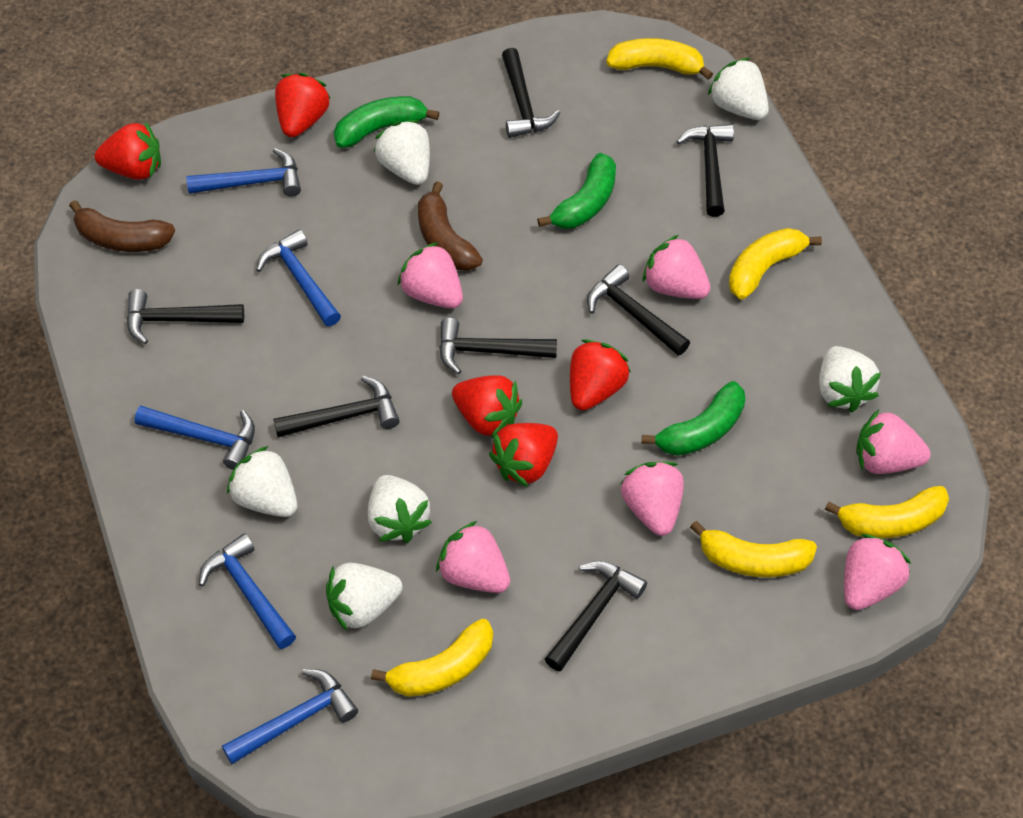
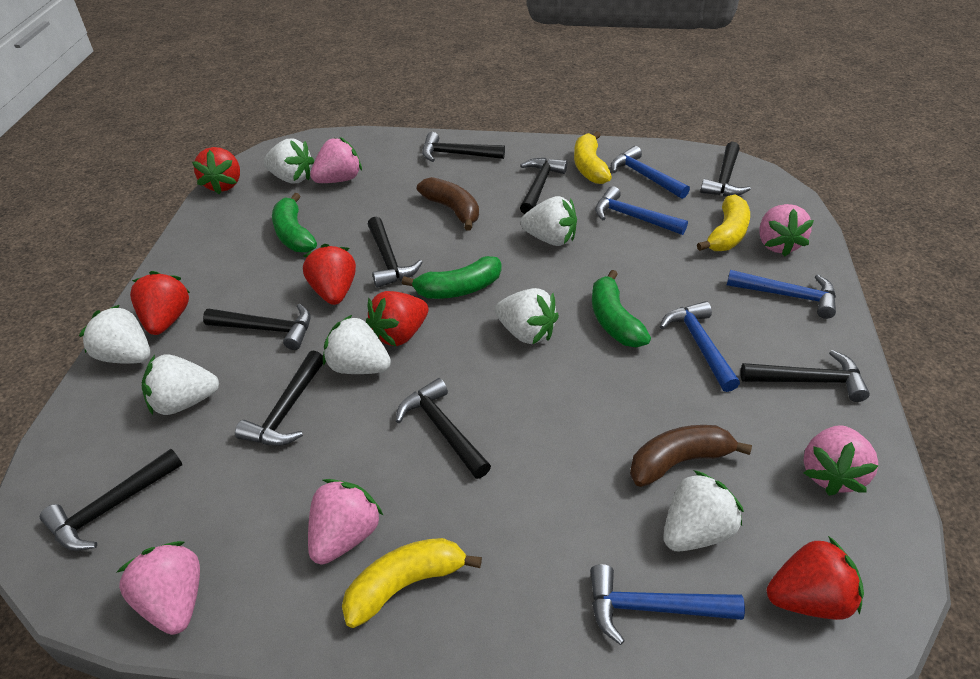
black hammer: 7 -> 9
pink strawberry: 6 -> 5
white strawberry: 6 -> 7
yellow banana: 5 -> 3

